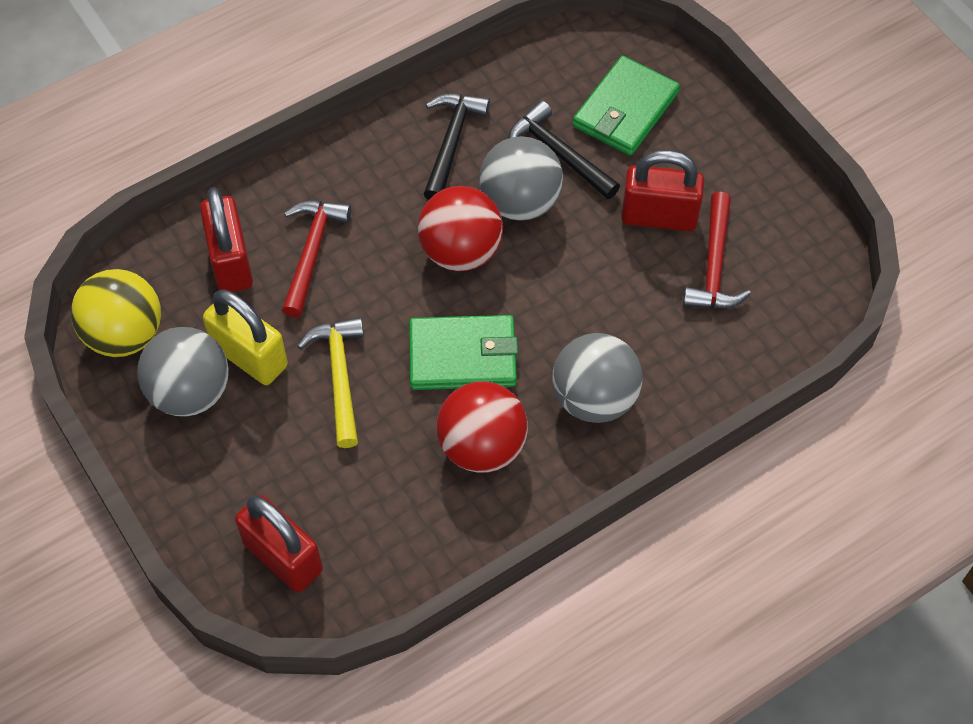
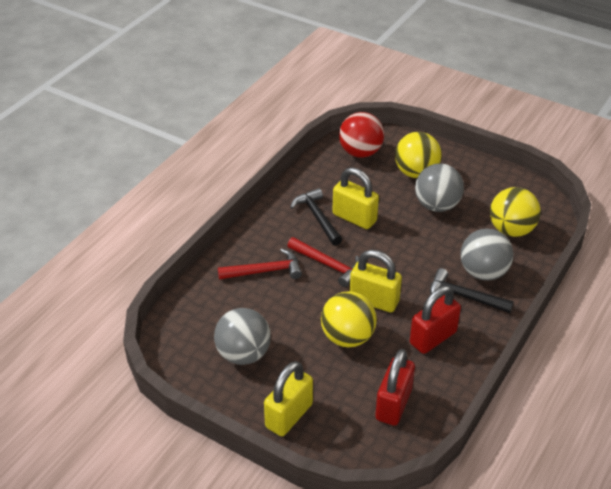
green wallet: 2 -> 0
red ball: 2 -> 1
red padlock: 3 -> 2
yellow ball: 1 -> 3
yellow hammer: 1 -> 0
yellow padlock: 1 -> 3

